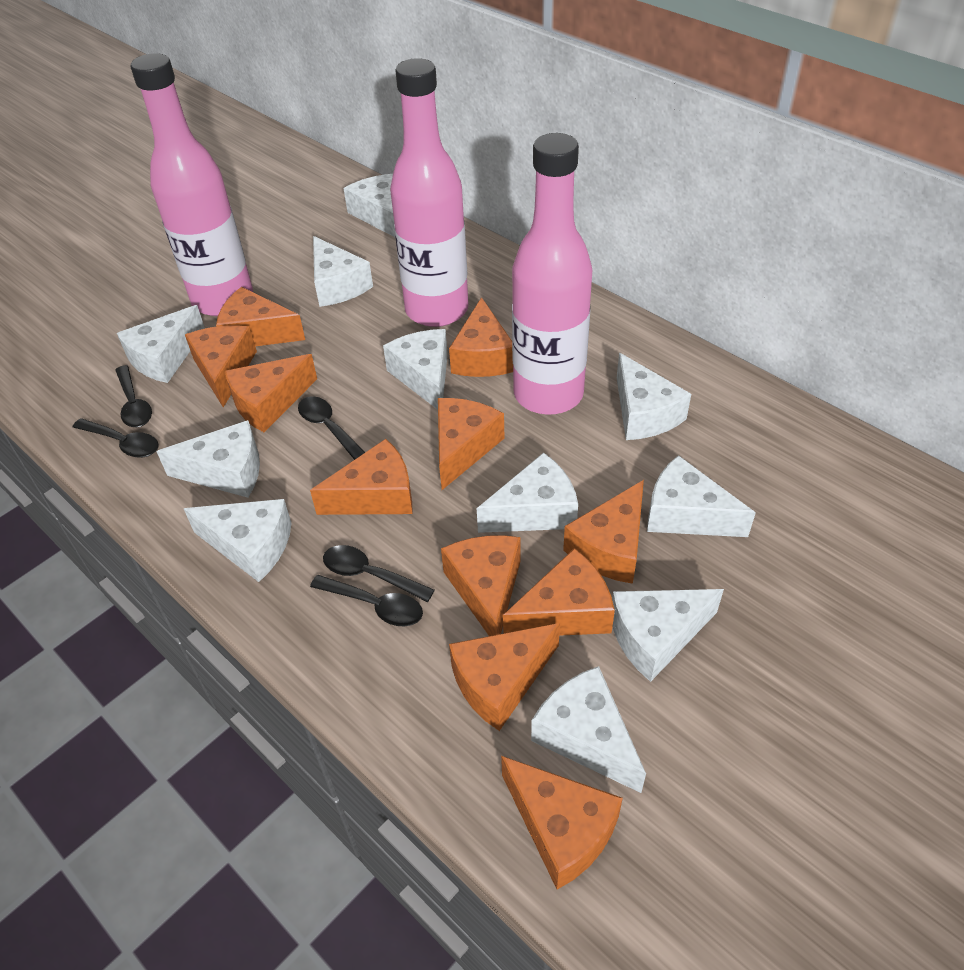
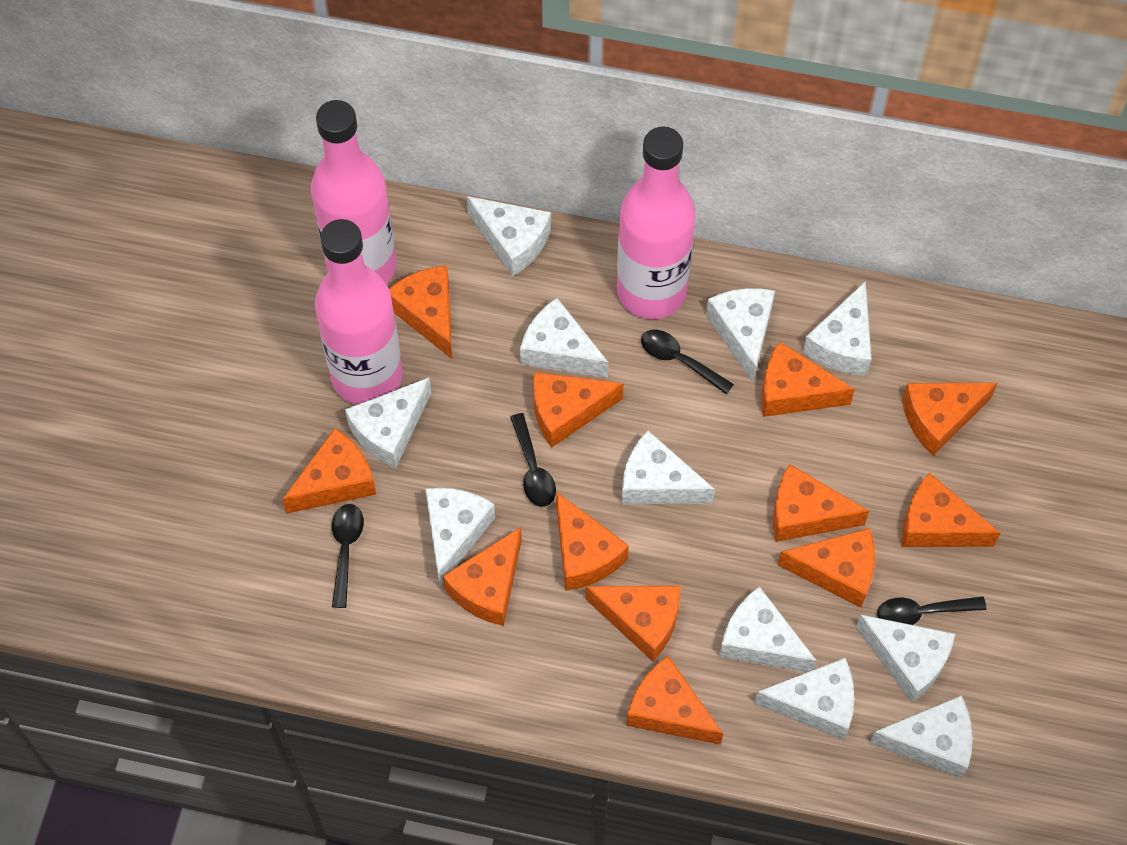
black spoon: 5 -> 4
orange cheese: 11 -> 12

